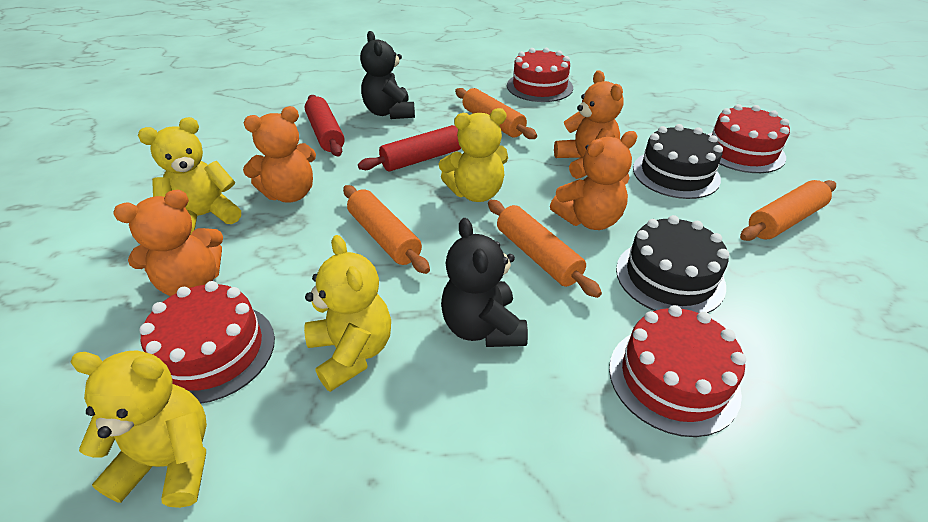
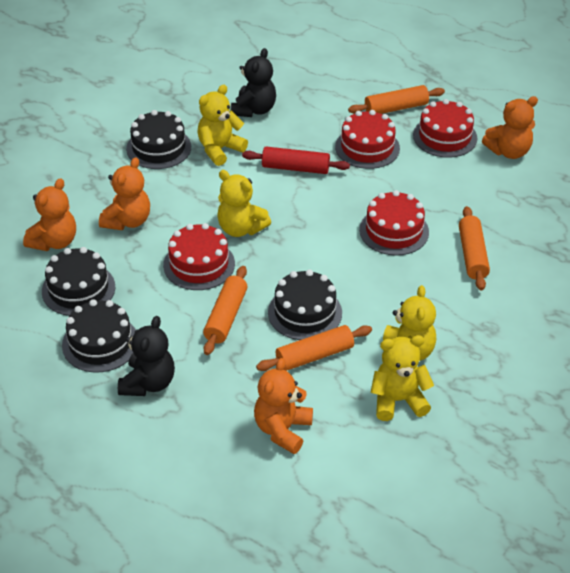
black cake: 2 -> 4
red rolling pin: 2 -> 1

